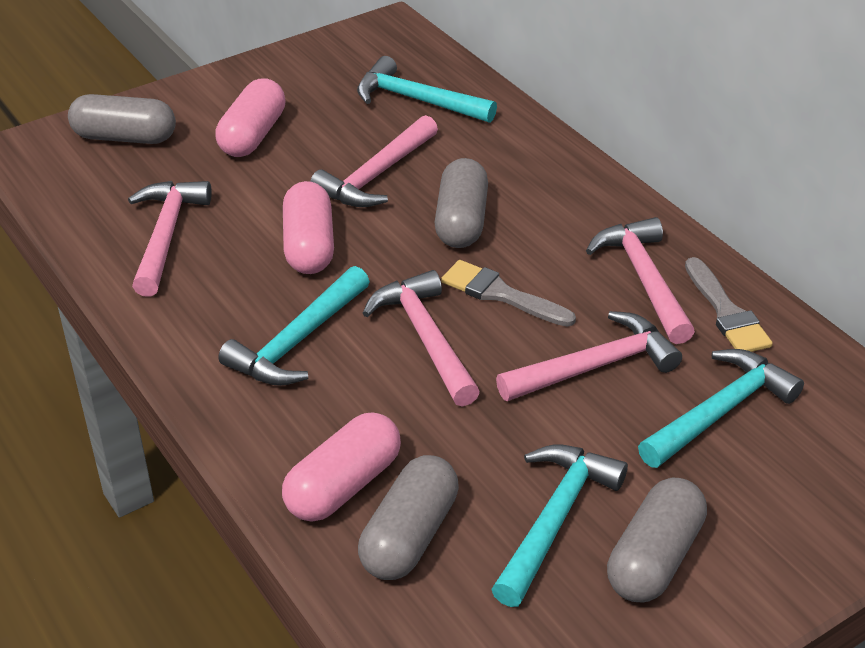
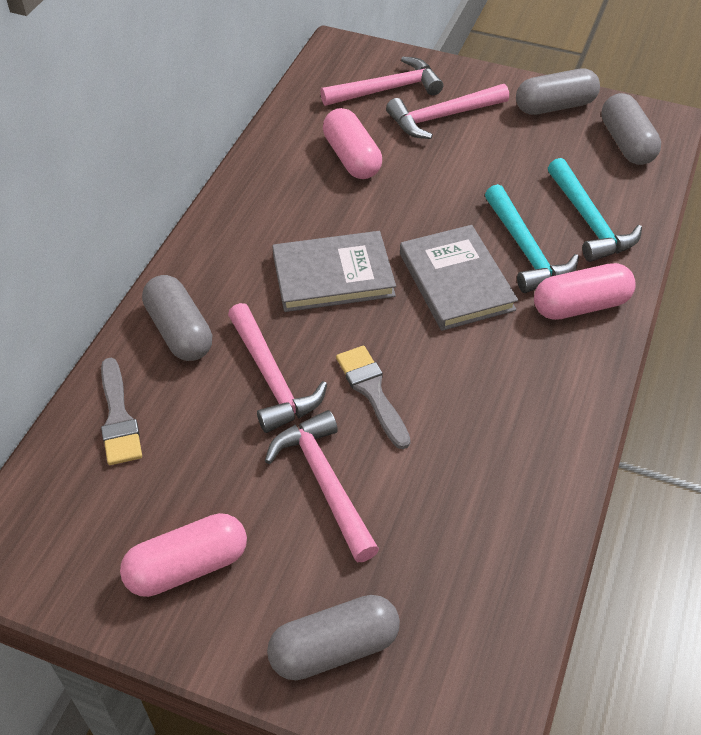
grey book: 0 -> 2
pink hammer: 5 -> 4
turquoise hammer: 4 -> 2

